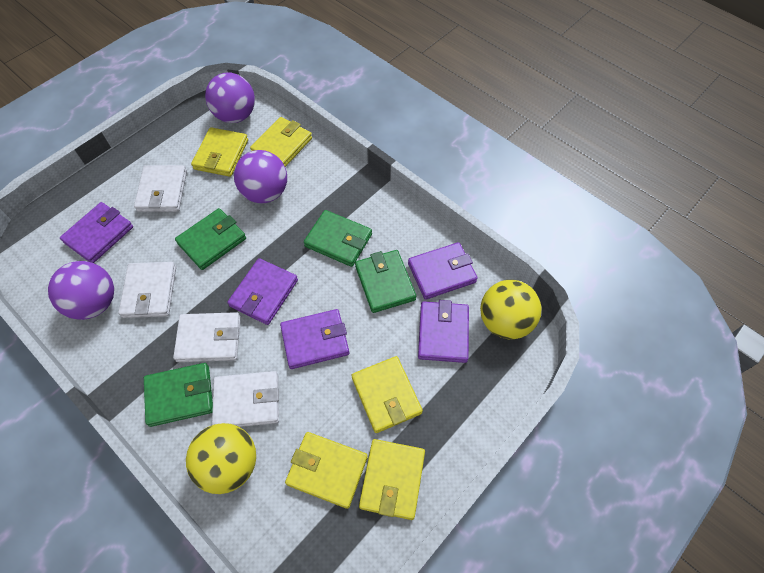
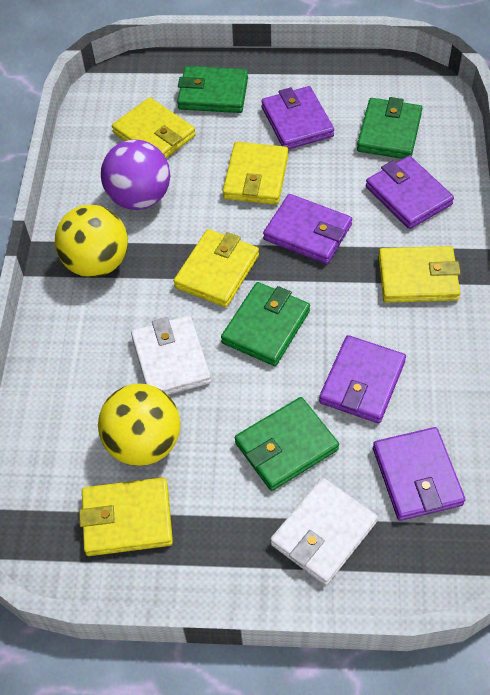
purple ball: 3 -> 1
white wallet: 4 -> 2

